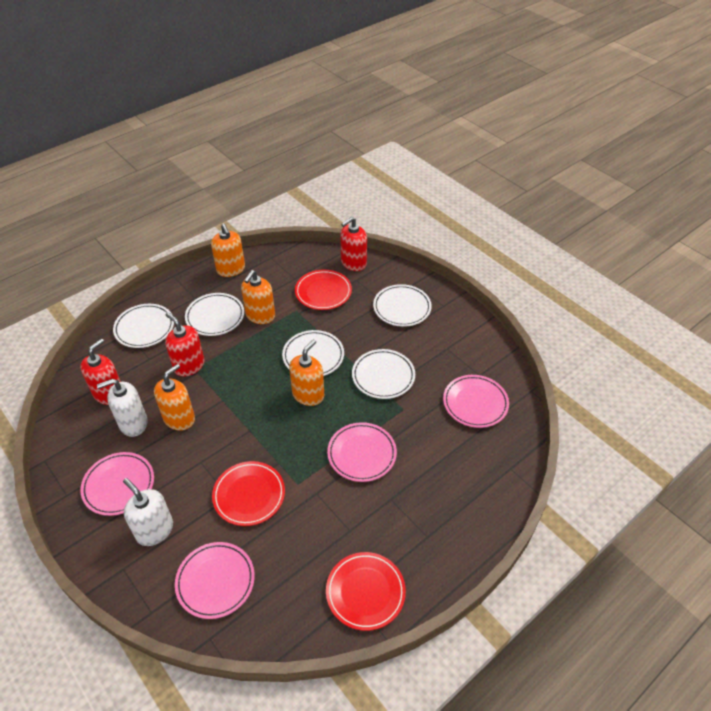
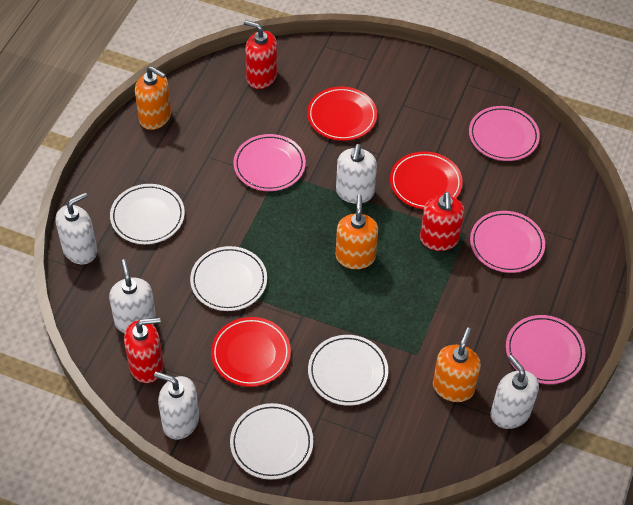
orange soap dispenser: 4 -> 3
white plate: 5 -> 4
white soap dispenser: 2 -> 5

